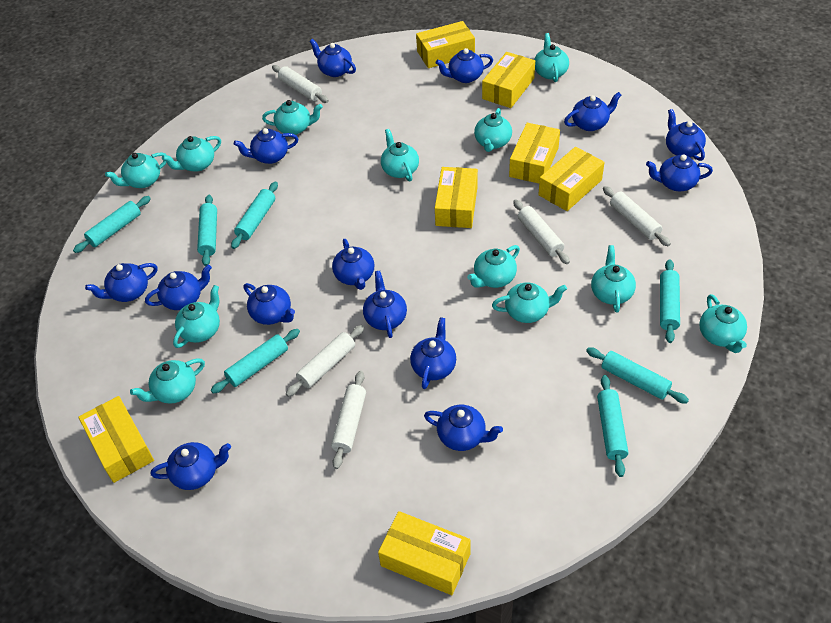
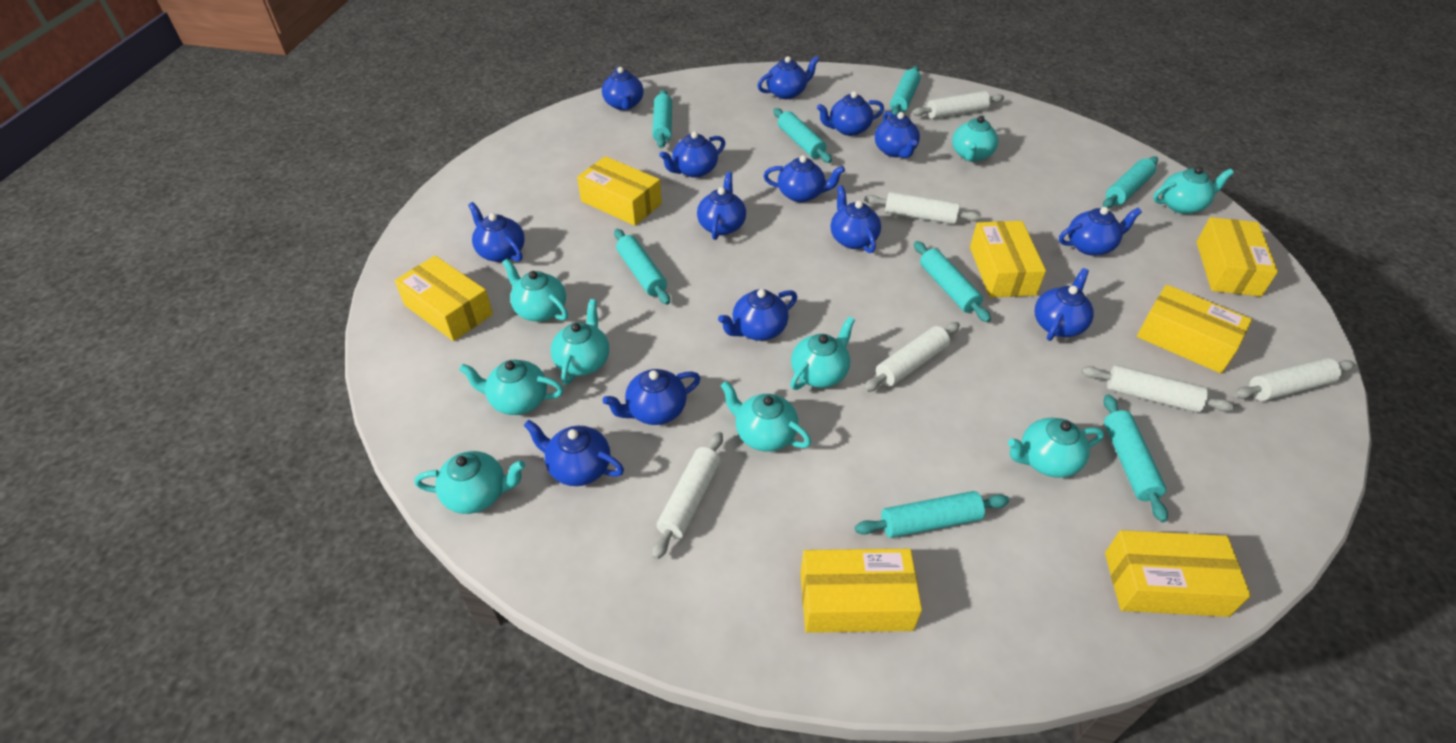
turquoise rolling pin: 7 -> 8
turquoise teapot: 12 -> 9
white rolling pin: 5 -> 6

